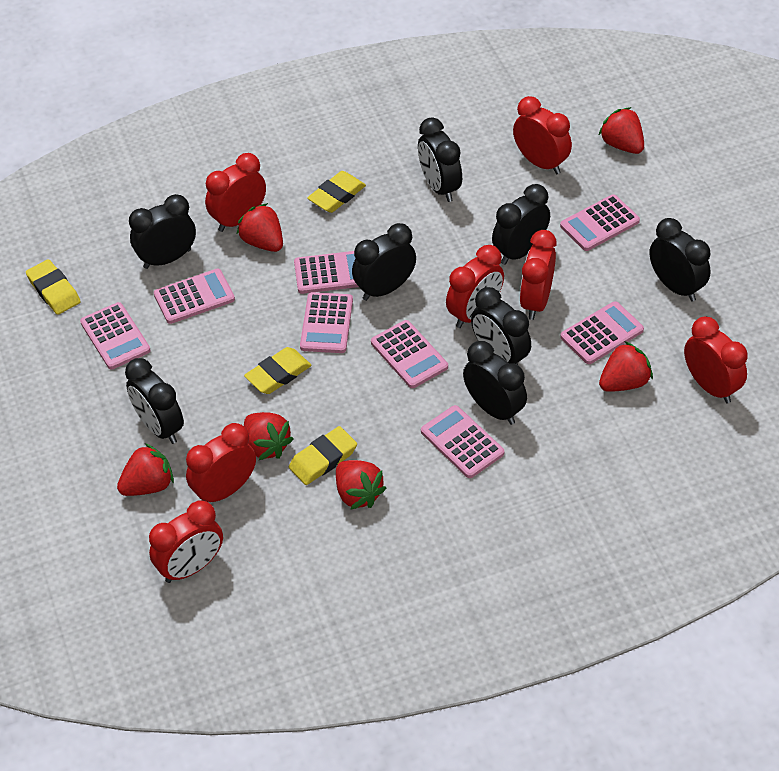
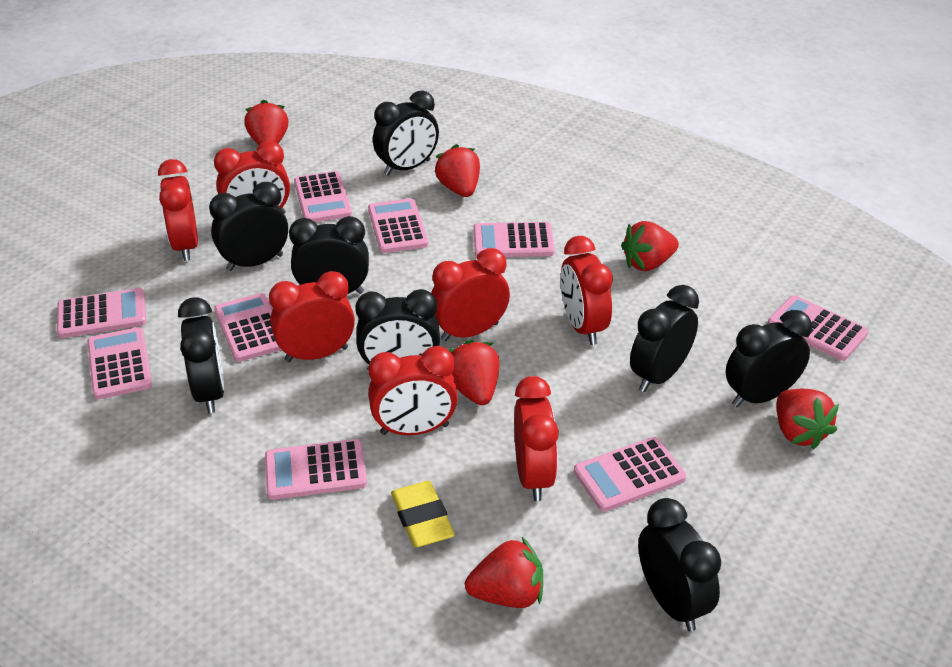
pink calculator: 8 -> 9
yellow eraser: 4 -> 1

